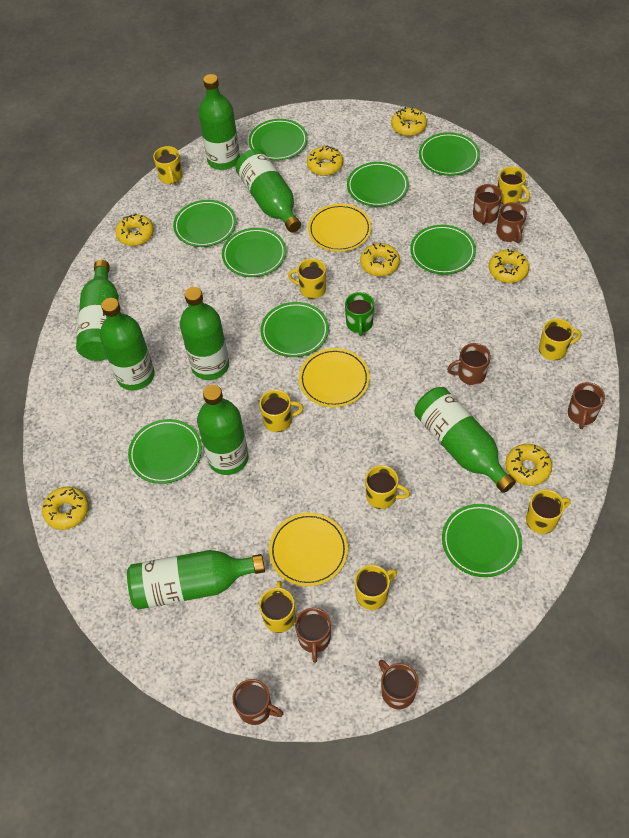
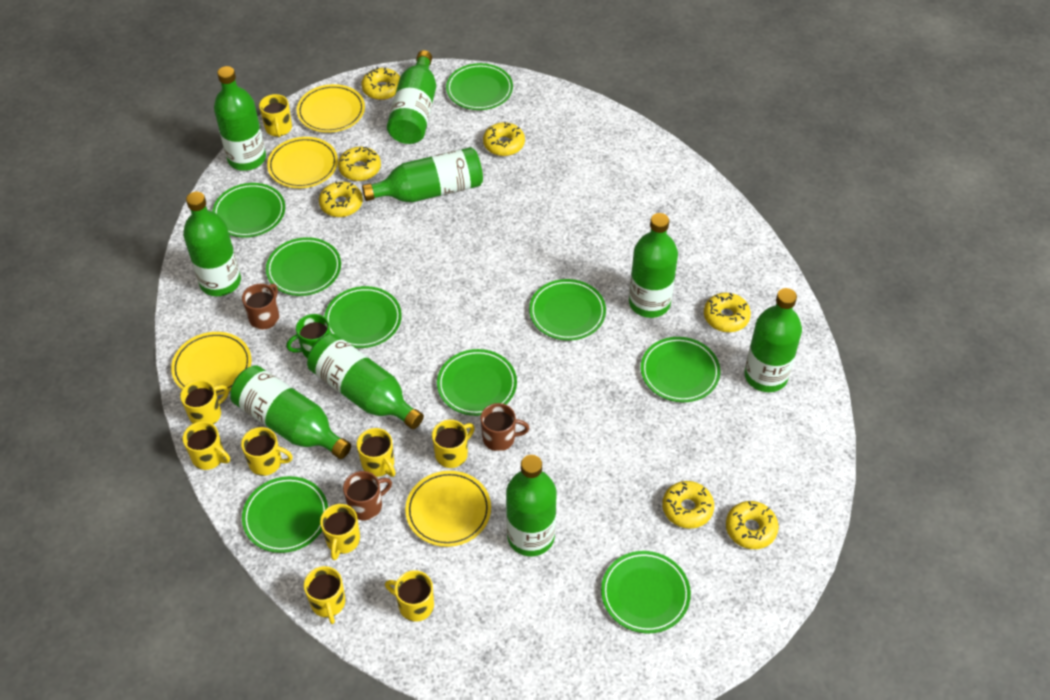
brown mug: 7 -> 3
green bottle: 8 -> 9
yellow plate: 3 -> 4

